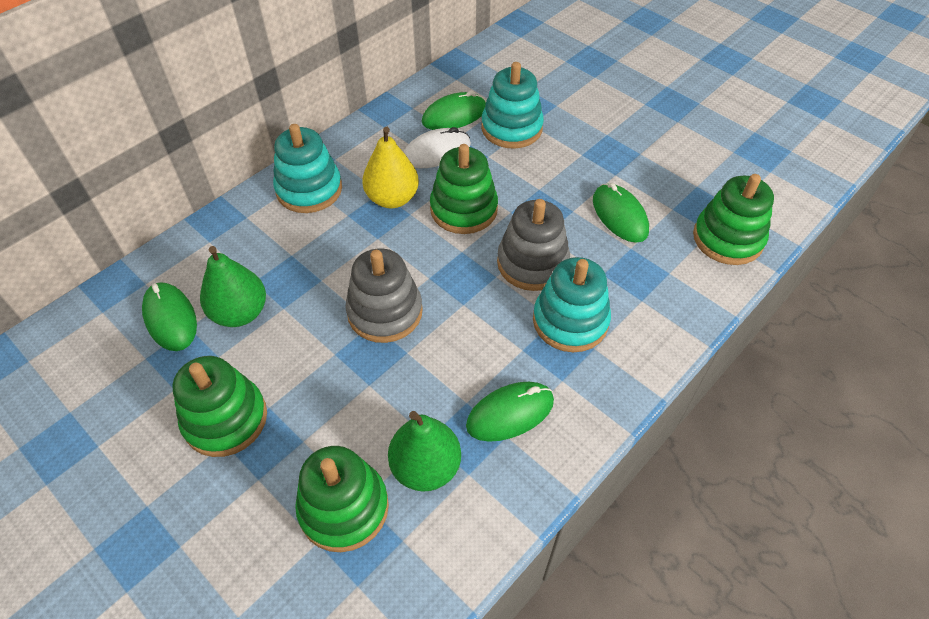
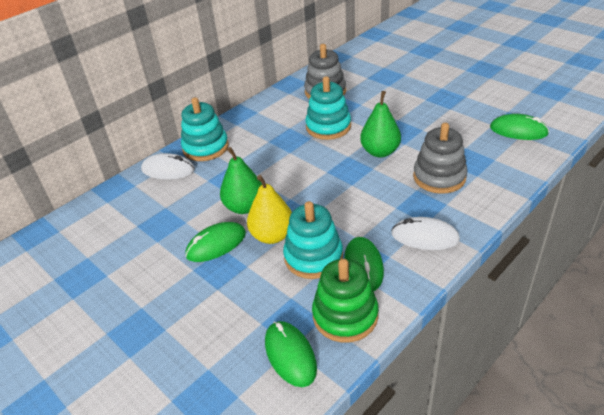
green stacking toy: 4 -> 1
white mouse: 1 -> 2

